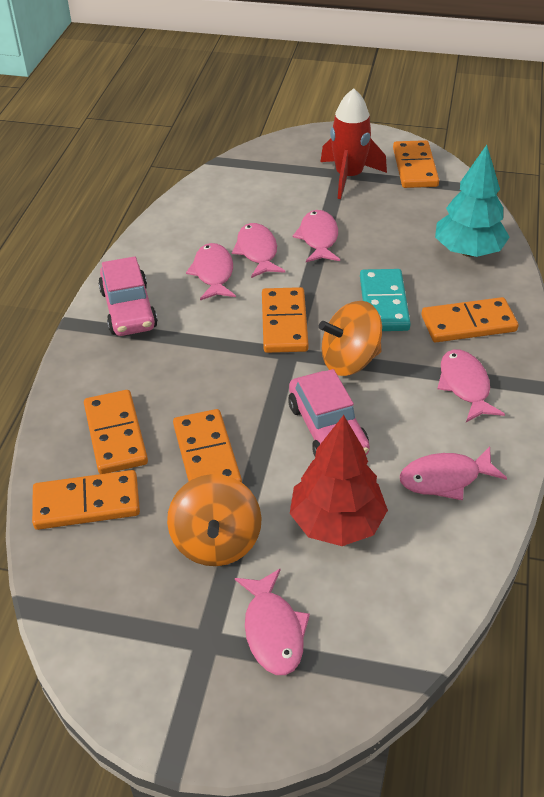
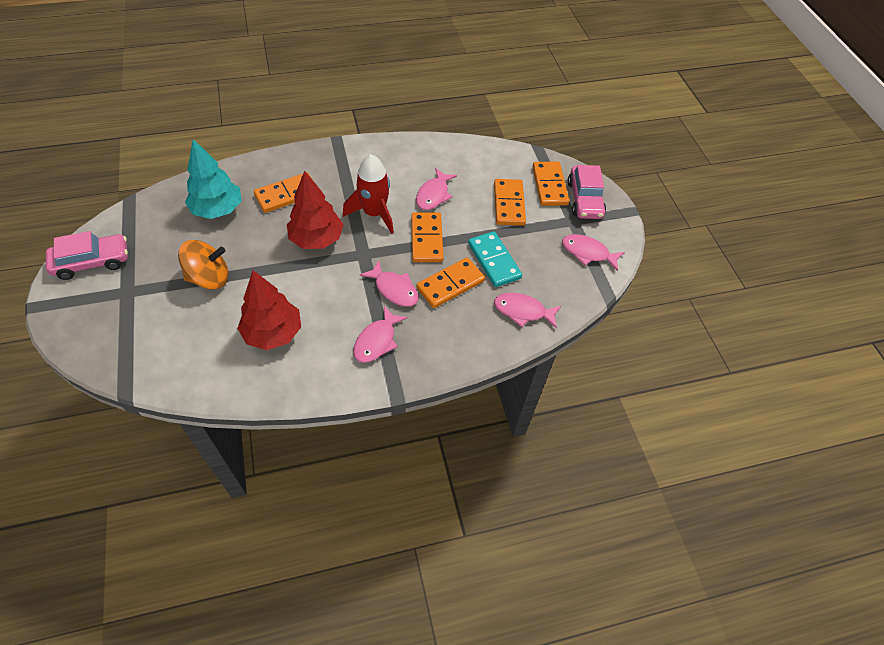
orange domino: 6 -> 5
orange spinning top: 2 -> 1
pink fish: 6 -> 5
red tree: 1 -> 2

